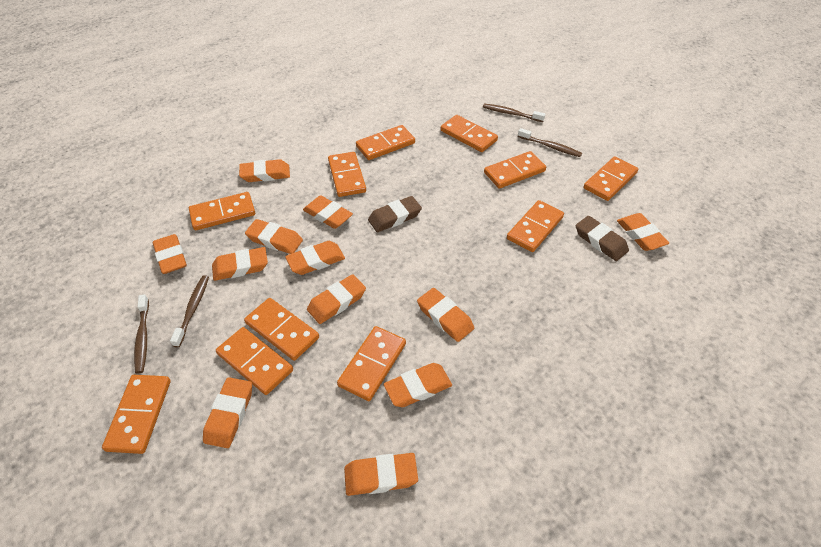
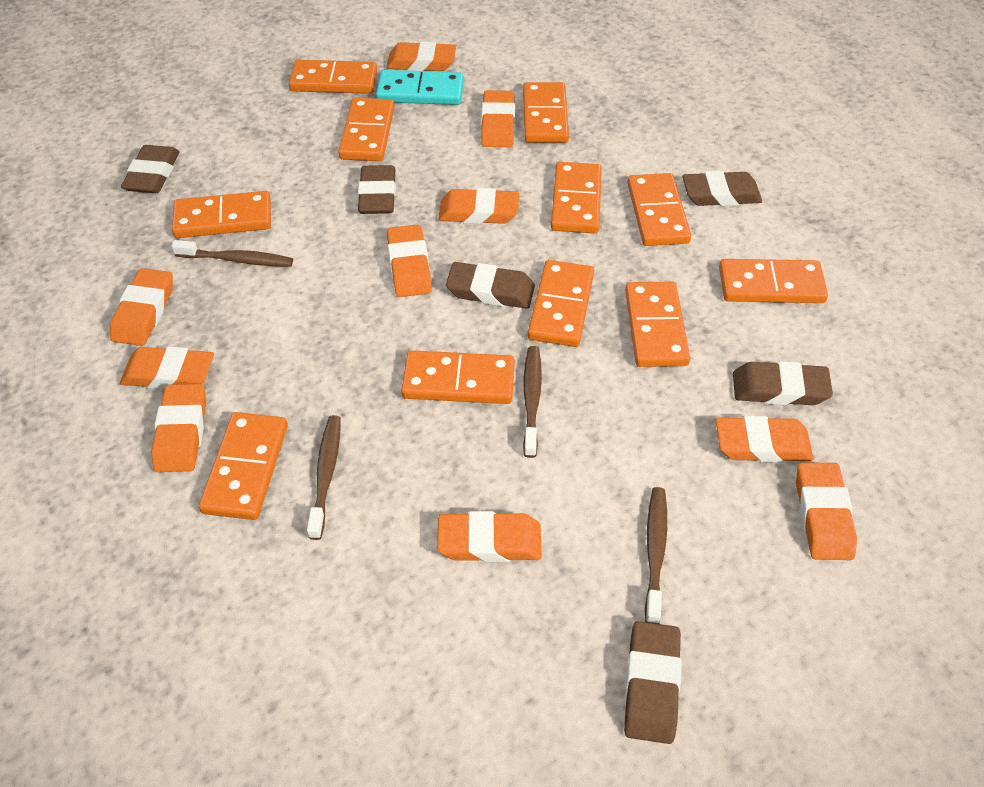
brown eraser: 2 -> 6
orange eraser: 12 -> 10
turquoise domino: 0 -> 1

